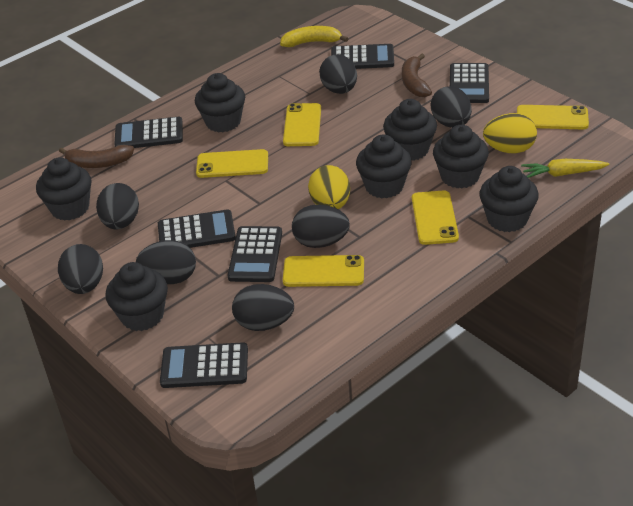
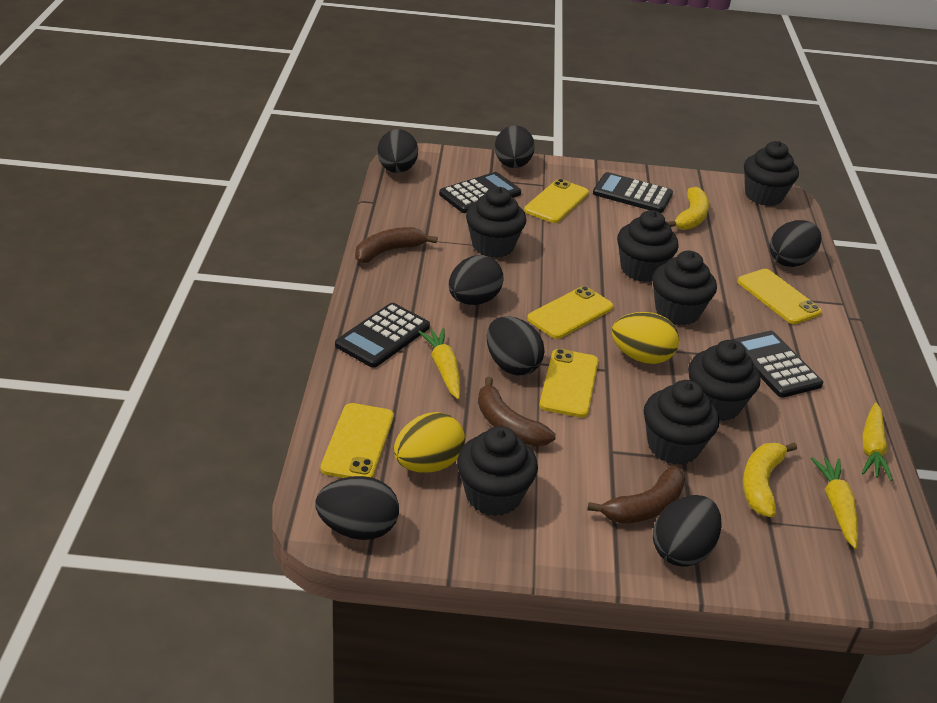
black calculator: 6 -> 4
brown banana: 2 -> 3
yellow banana: 1 -> 2
yellow carrot: 1 -> 3

